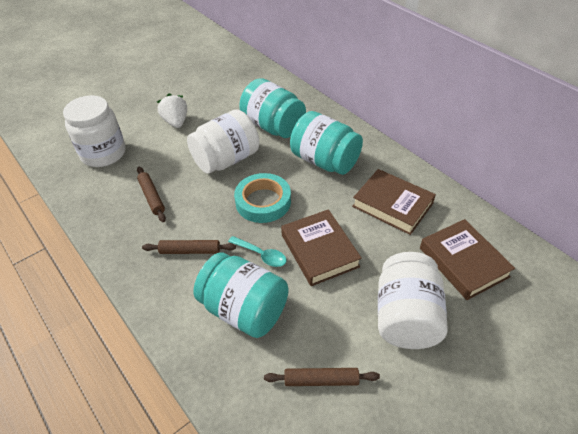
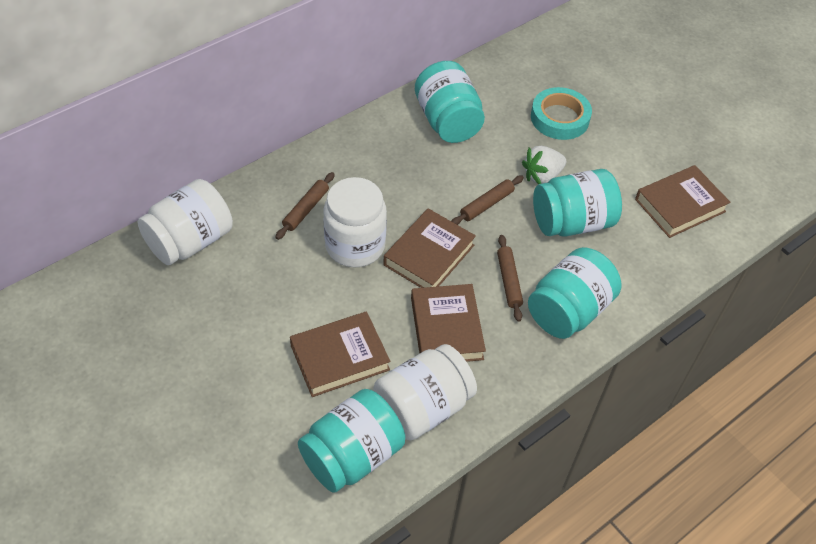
brown book: 3 -> 4
turquoise jar: 3 -> 4
turquoise spoon: 1 -> 0

